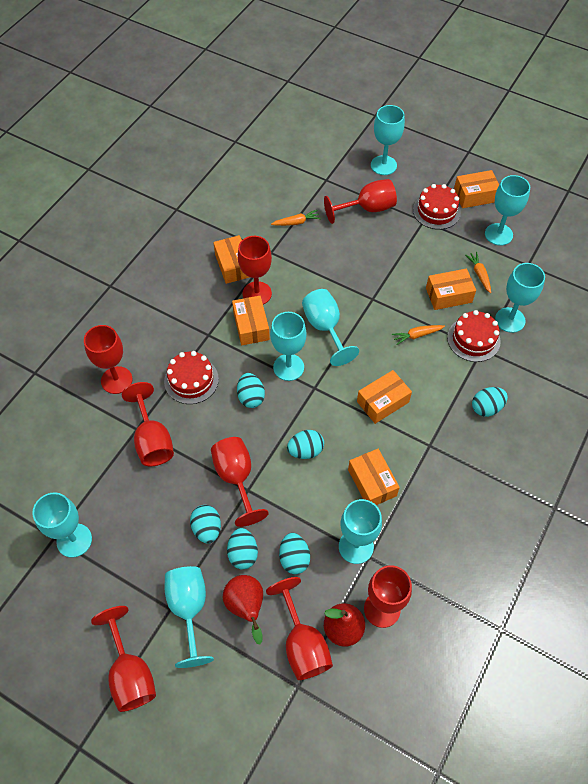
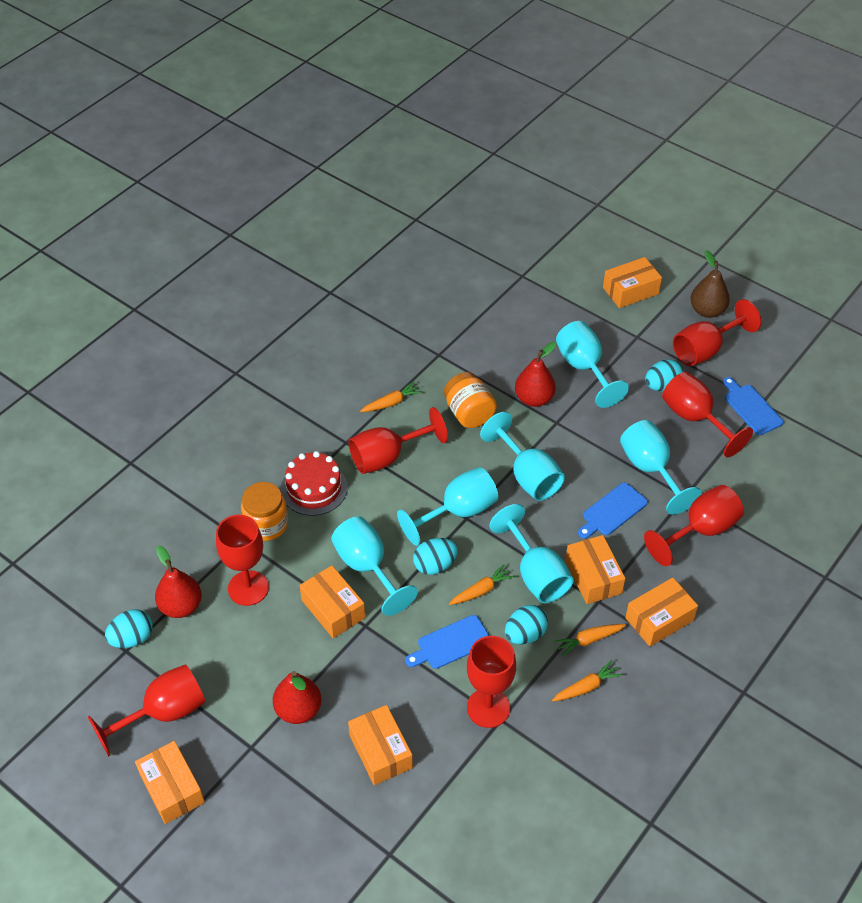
blue cutting board: 0 -> 3
brown pear: 0 -> 1
orange carrot: 3 -> 4
orange jar: 0 -> 2
red cake: 3 -> 1
red goblet: 8 -> 7
red pear: 2 -> 3
turquoise egg: 6 -> 4
turquoise goblet: 8 -> 6

